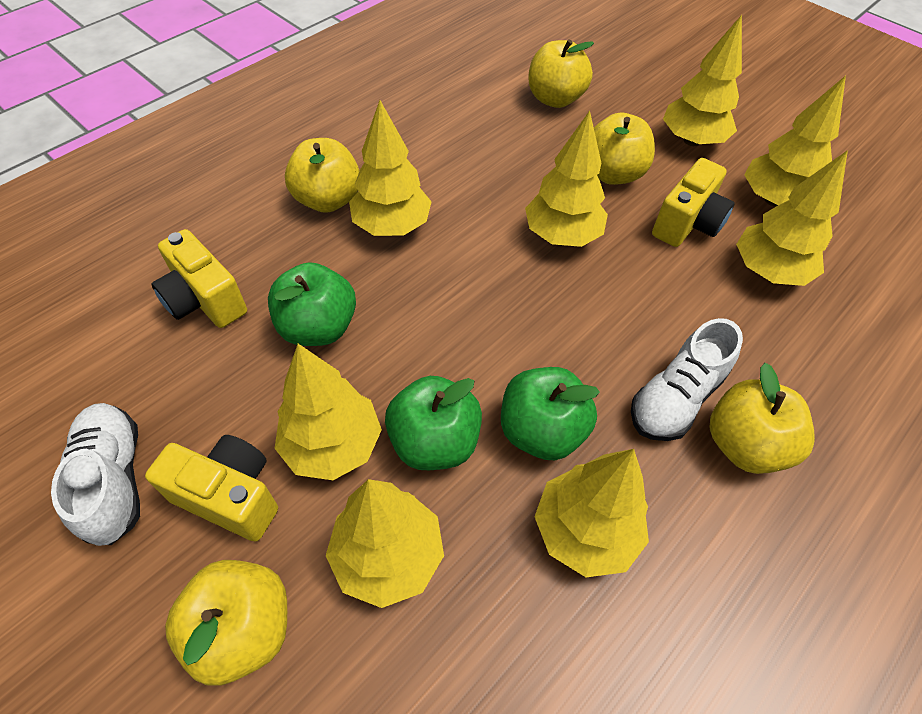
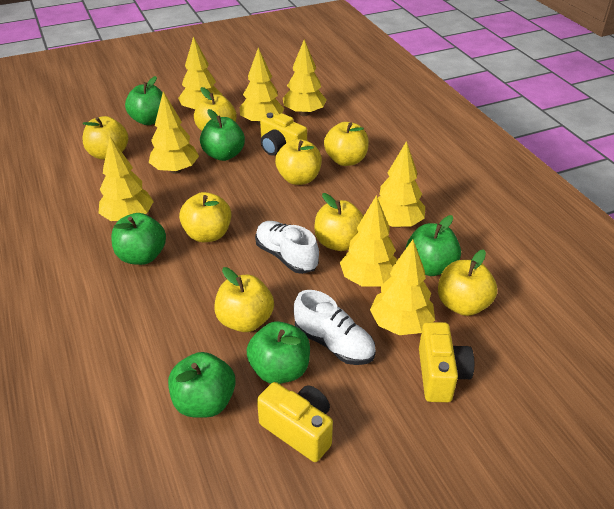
green apple: 3 -> 6
yellow apple: 5 -> 8

